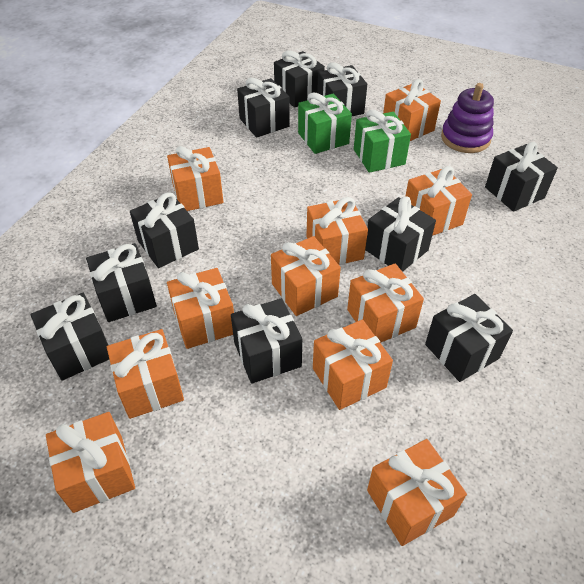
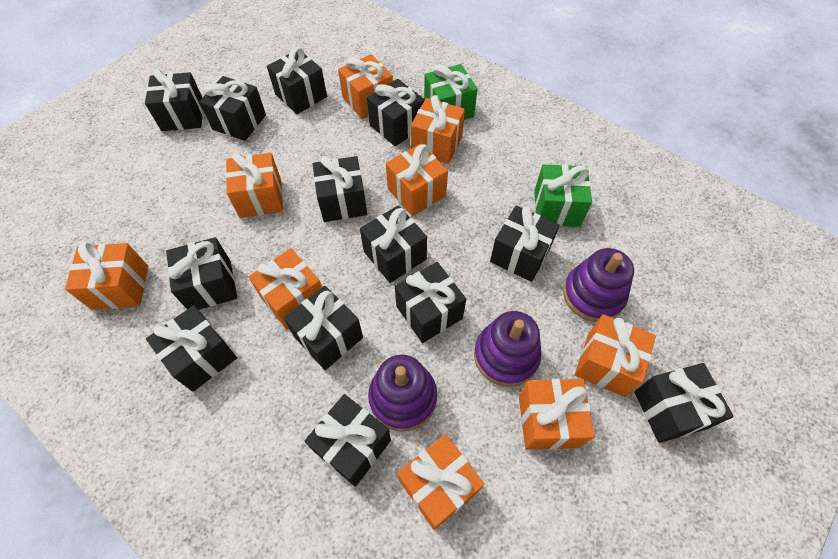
black gift: 10 -> 13
orange gift: 11 -> 9
purple stacking toy: 1 -> 3

